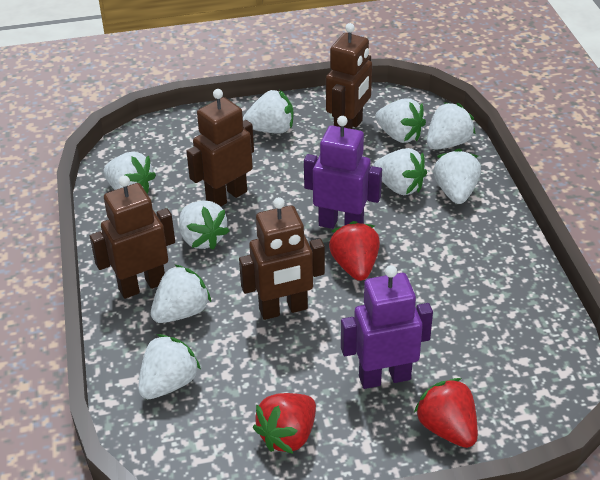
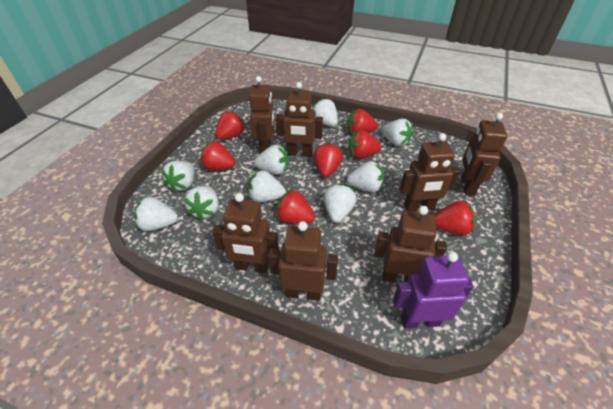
brown robot: 4 -> 7
purple robot: 2 -> 1
red strawberry: 3 -> 7

